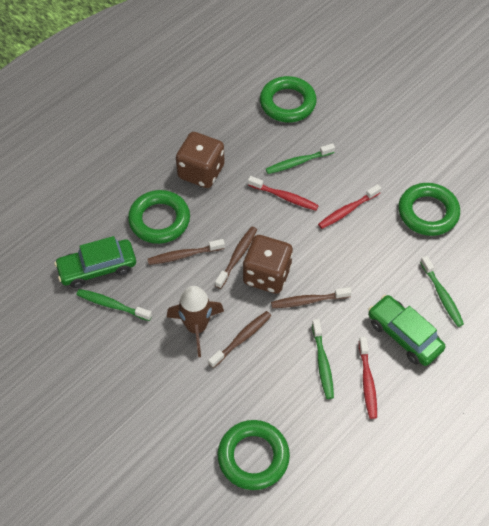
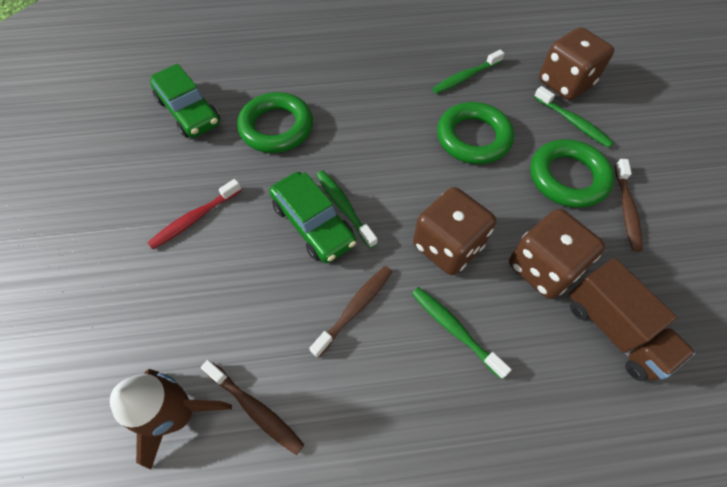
brown dice: 2 -> 3
brown toothbrush: 4 -> 3
brown truck: 0 -> 1
green ring: 4 -> 3
red toothbrush: 3 -> 1

